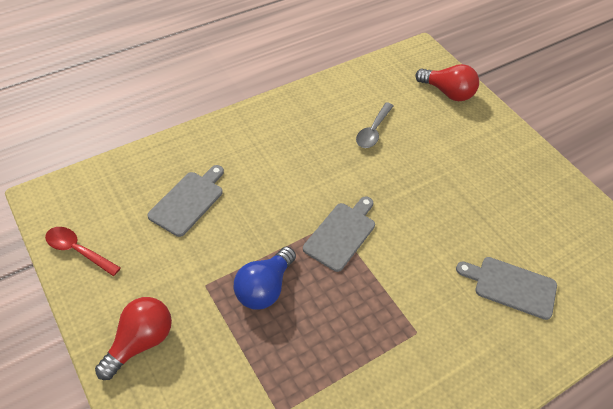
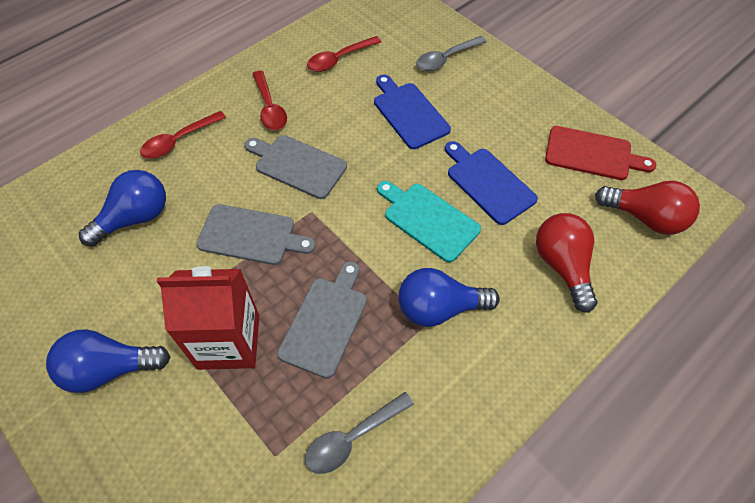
blue cutting board: 0 -> 2
blue light bulb: 1 -> 3
grey spoon: 1 -> 2
red carton: 0 -> 1
red cutting board: 0 -> 1
red spoon: 1 -> 3
turquoise cutting board: 0 -> 1

